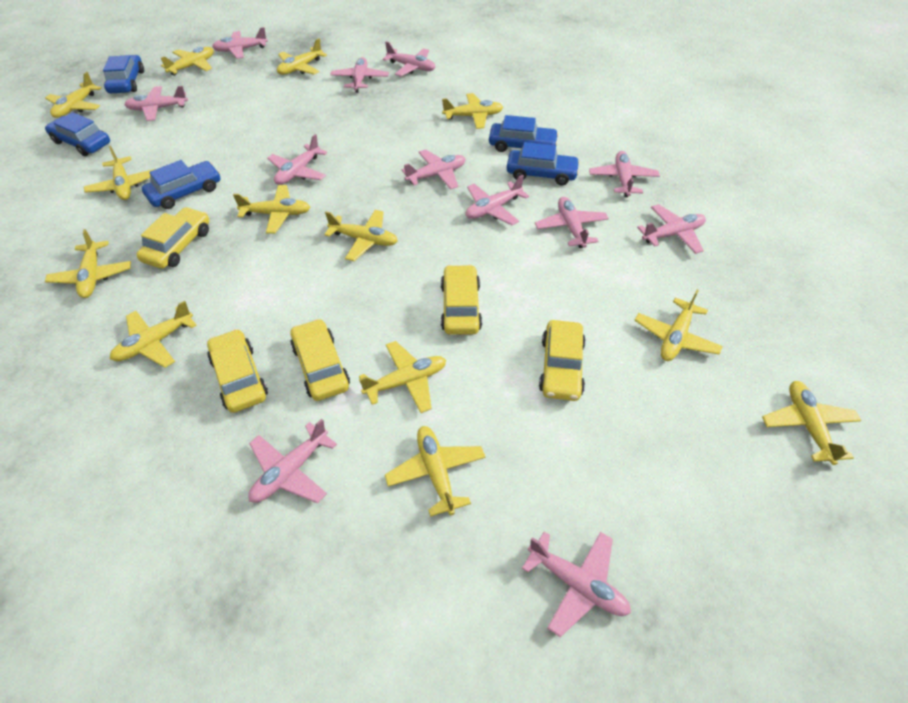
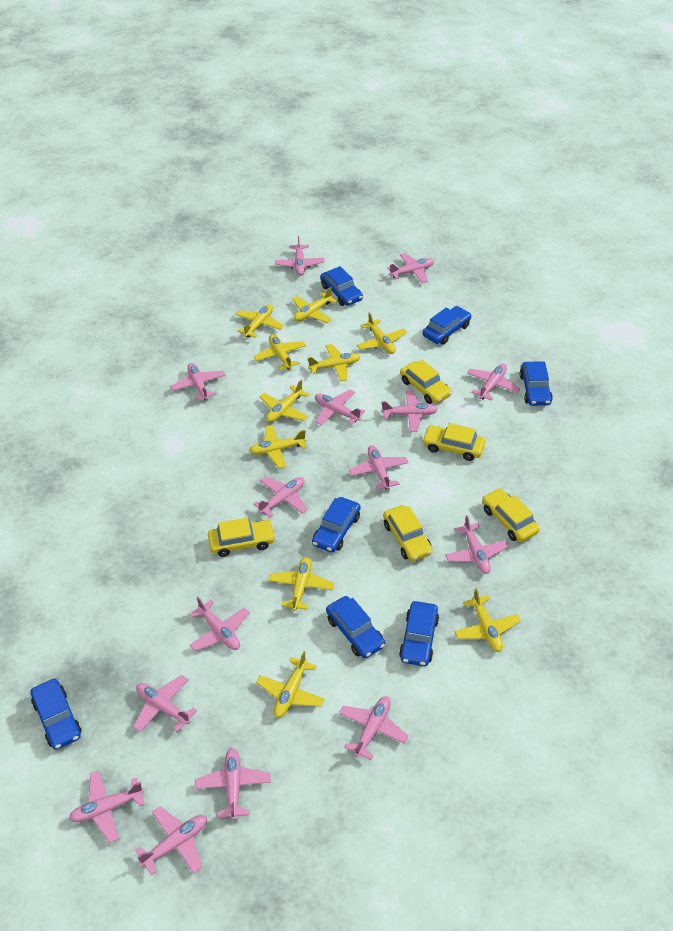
blue car: 5 -> 7
pink plane: 12 -> 15
yellow plane: 13 -> 10

